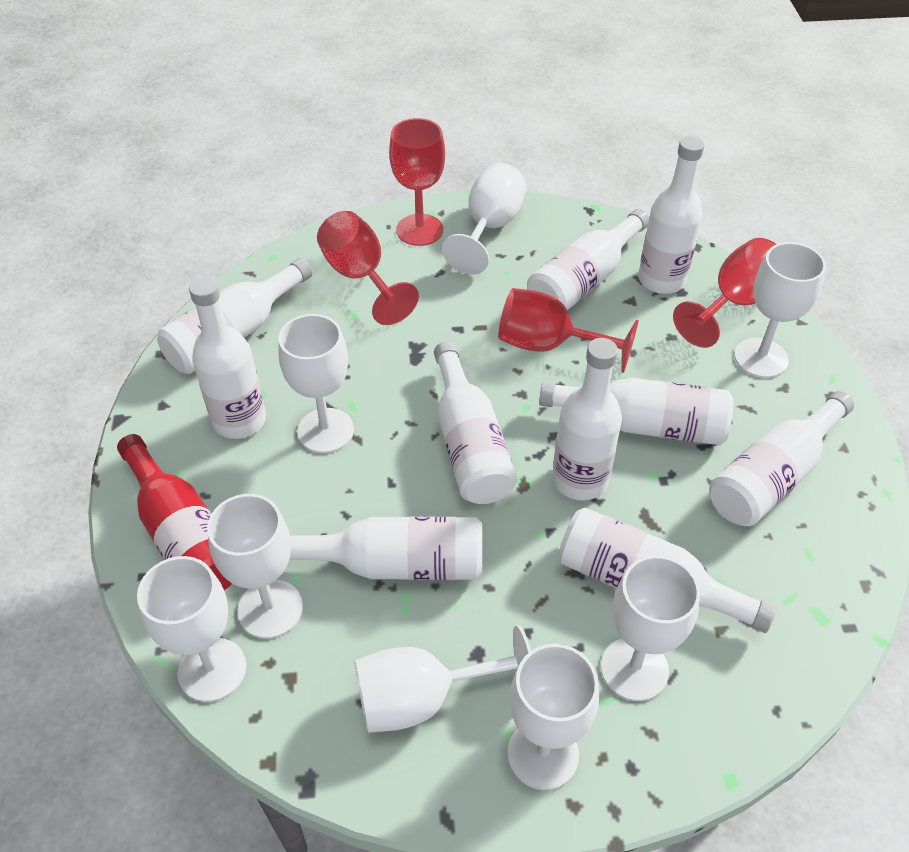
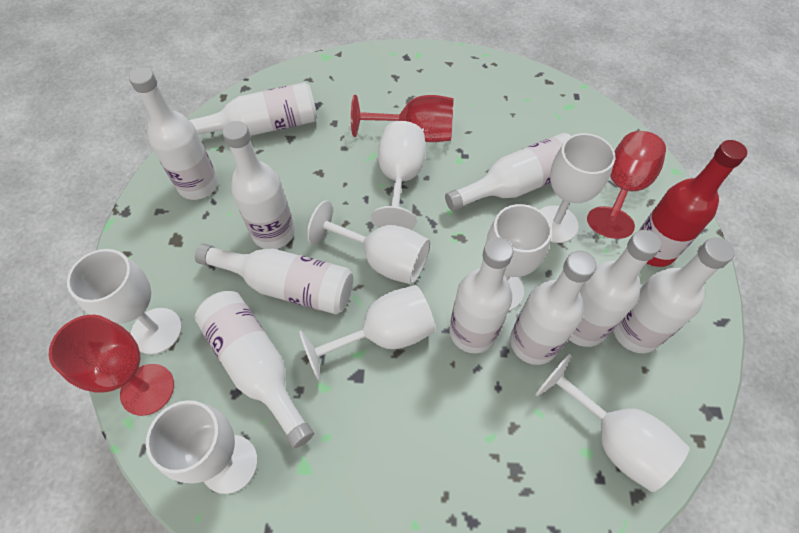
red goblet: 4 -> 3

